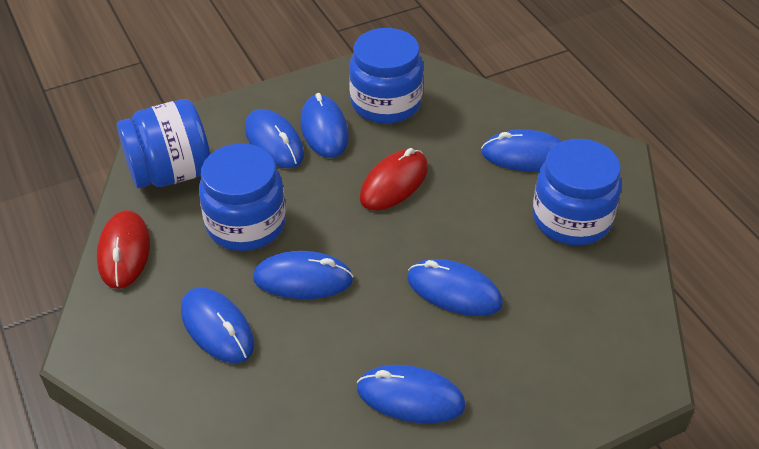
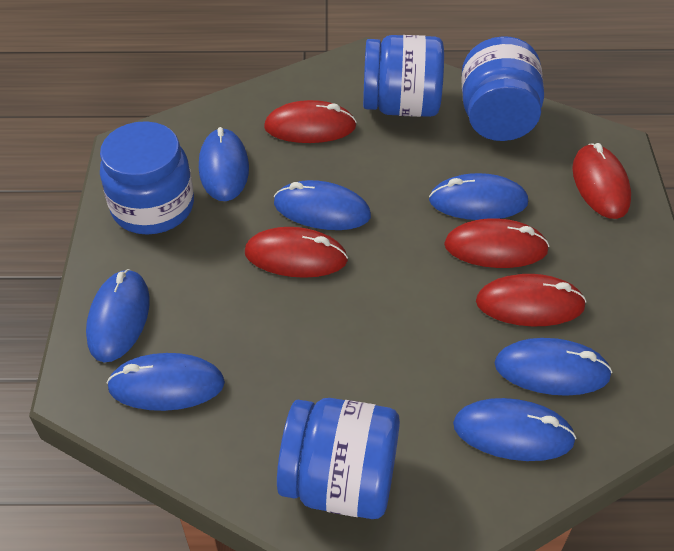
red mouse: 2 -> 5

